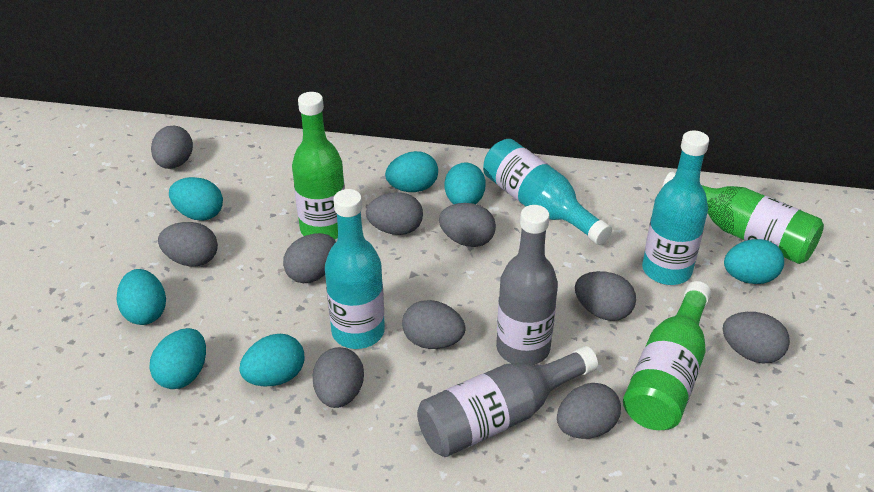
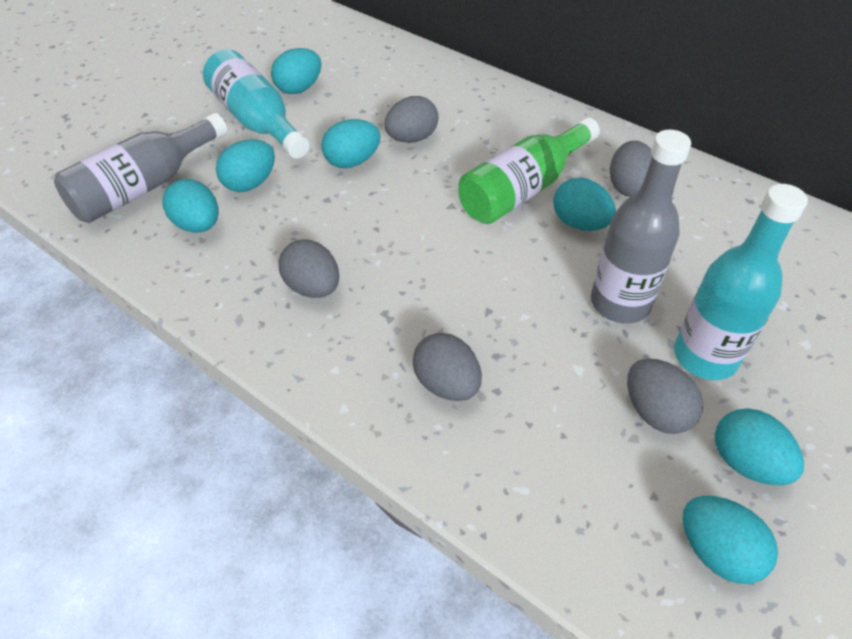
green bottle: 3 -> 1
grey egg: 10 -> 5
turquoise bottle: 3 -> 2

